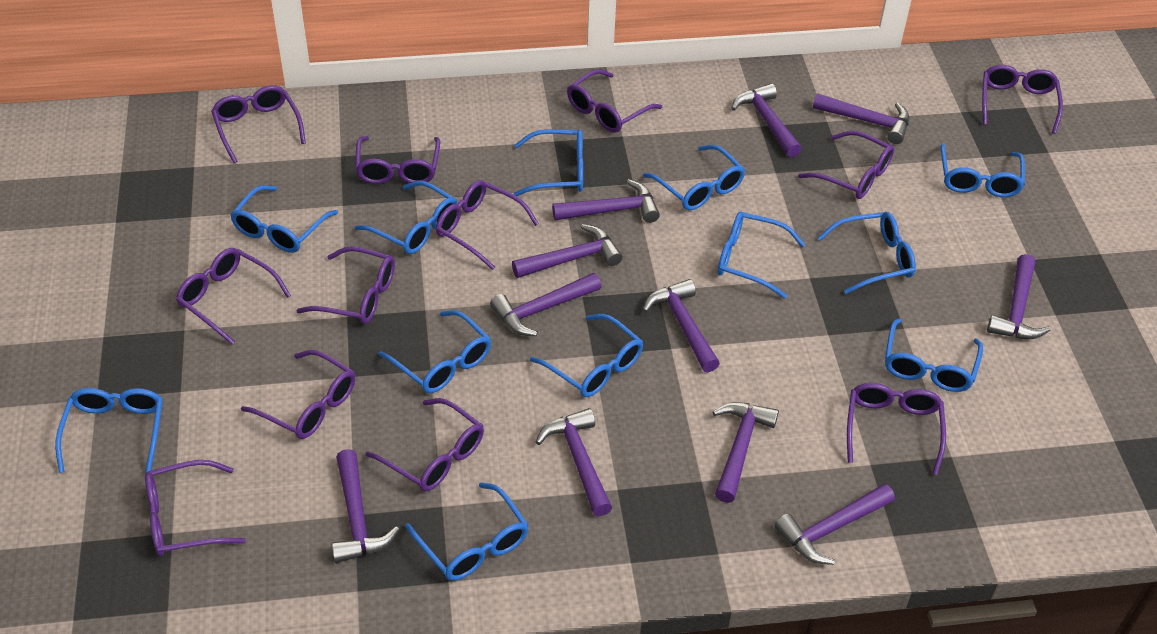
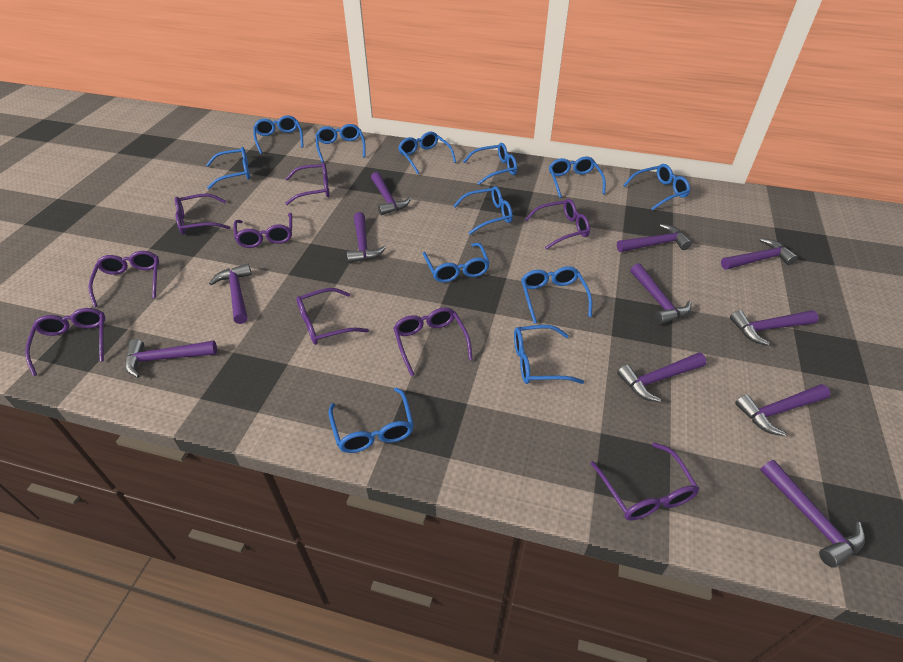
purple glasses: 12 -> 9

